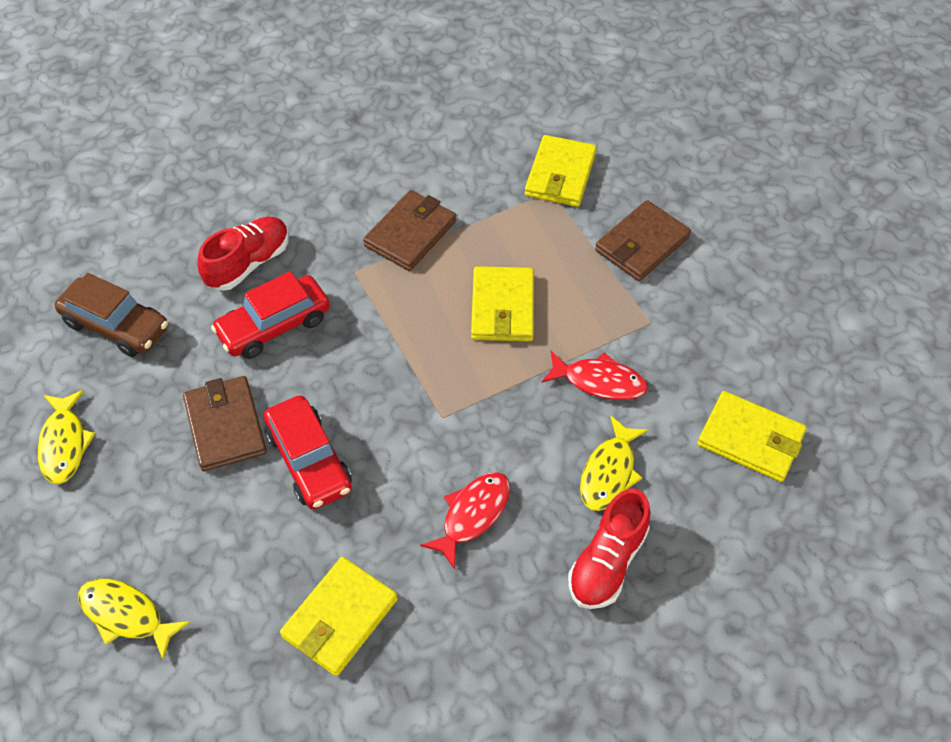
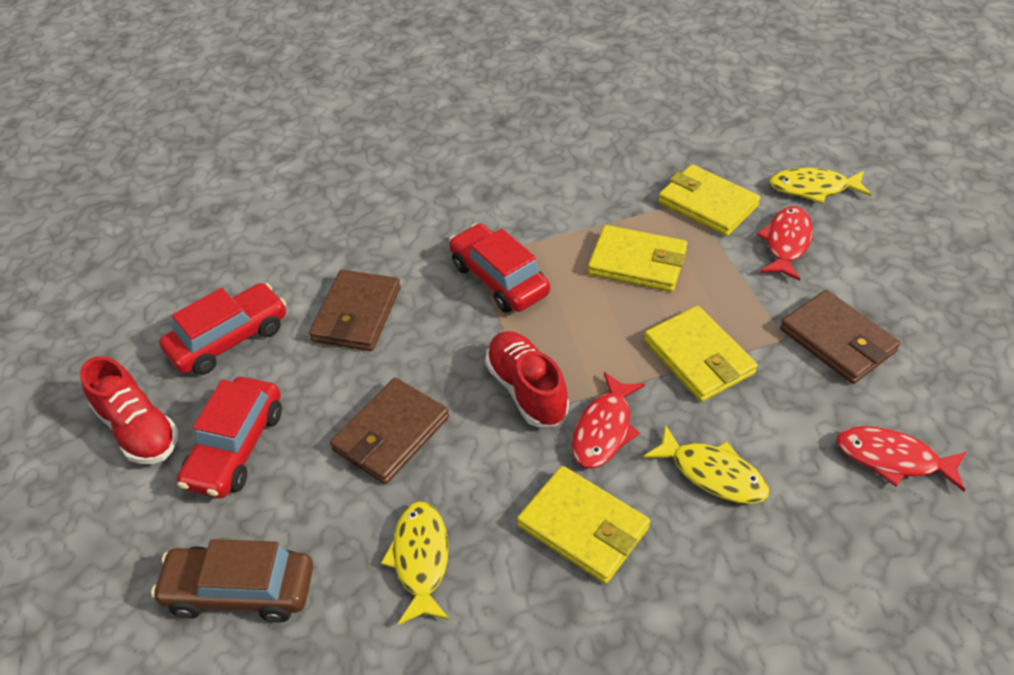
red car: 2 -> 3
red fish: 2 -> 3

